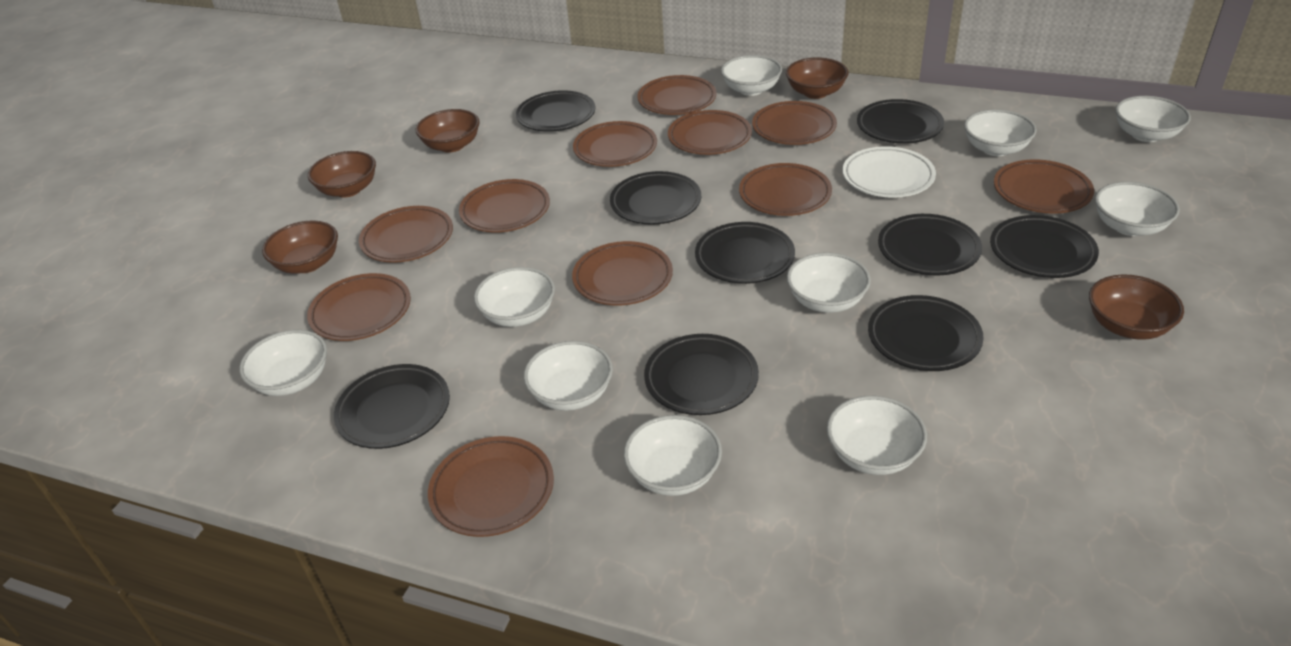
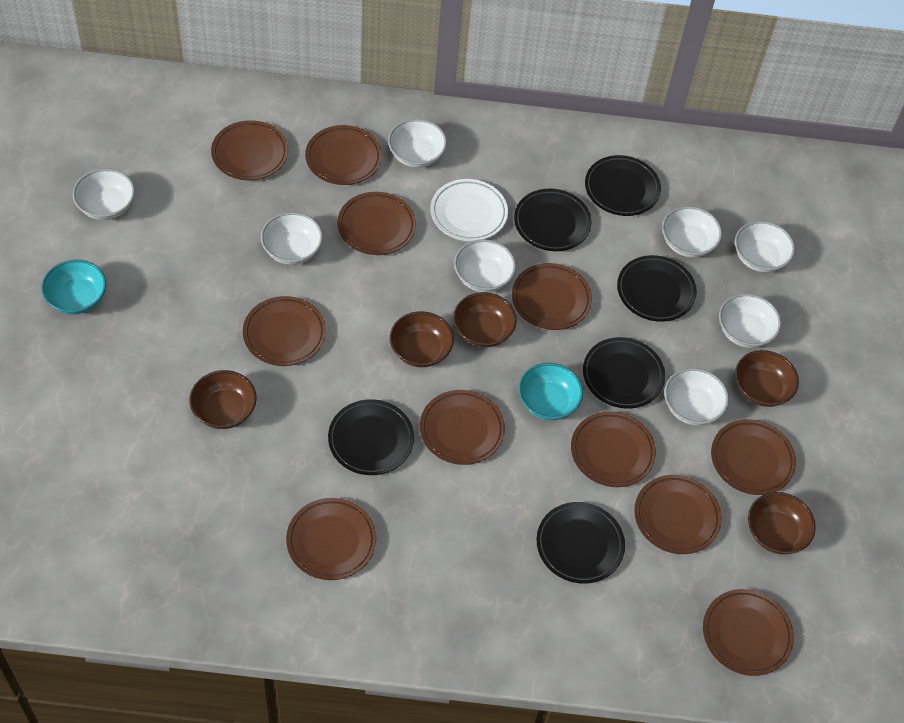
black plate: 9 -> 6
turquoise bowl: 0 -> 2
white bowl: 10 -> 8

